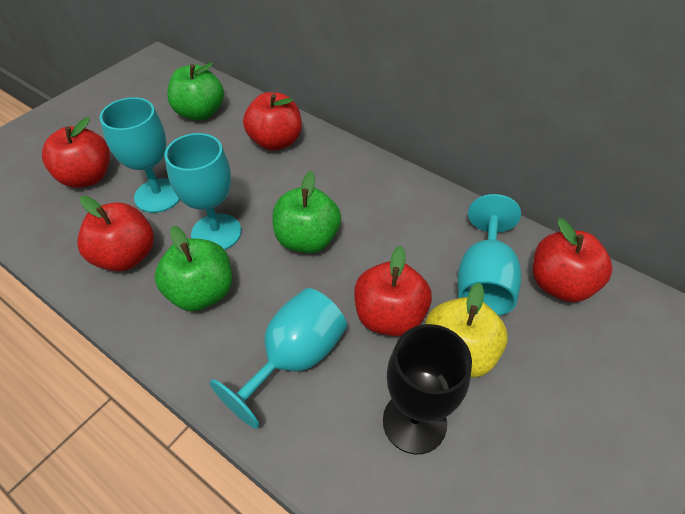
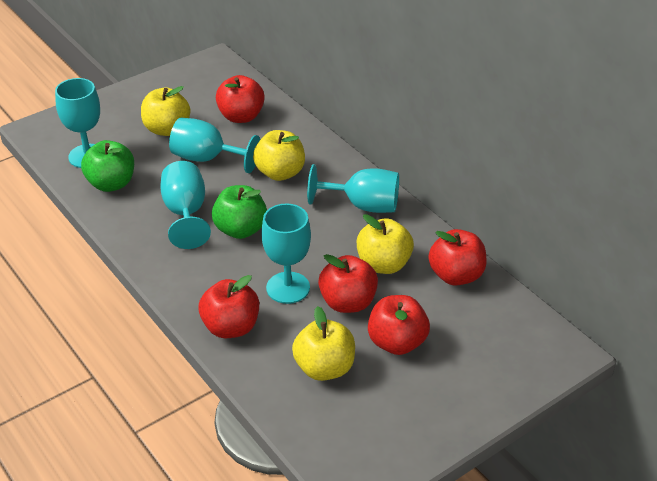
black goblet: 1 -> 0
green apple: 3 -> 2
turquoise goblet: 4 -> 5
yellow apple: 1 -> 4

